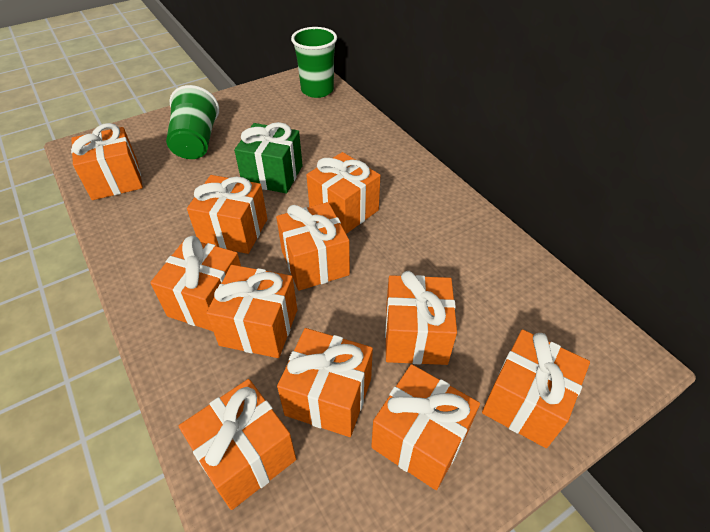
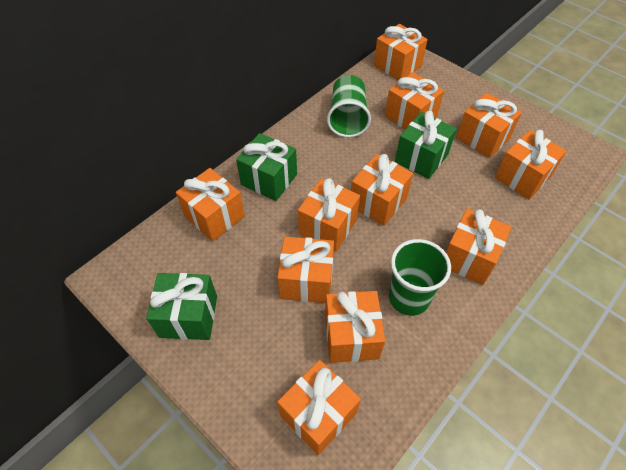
green gift: 1 -> 3

